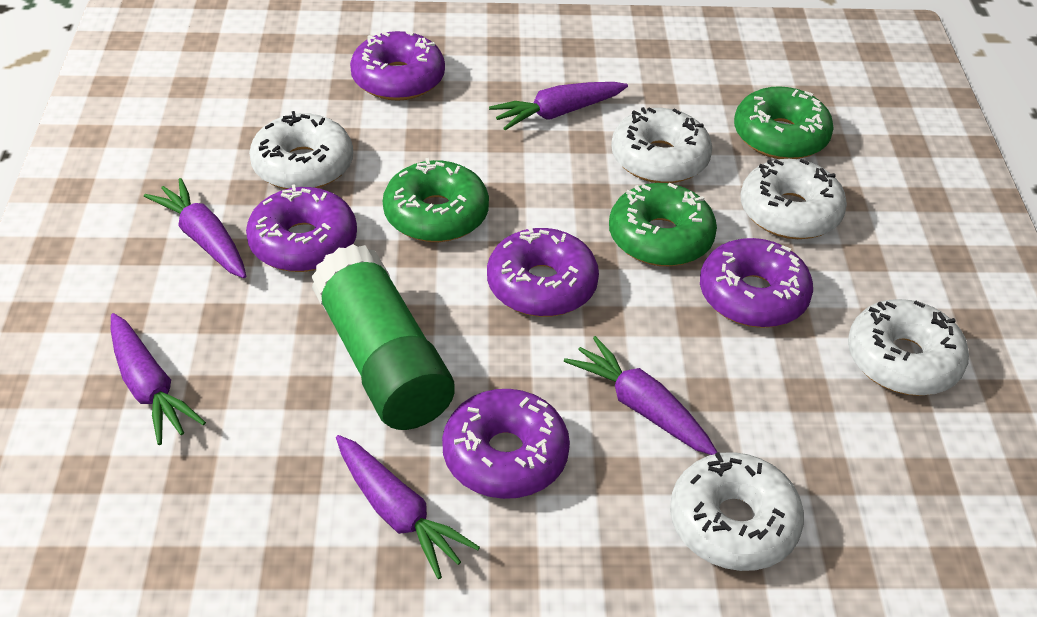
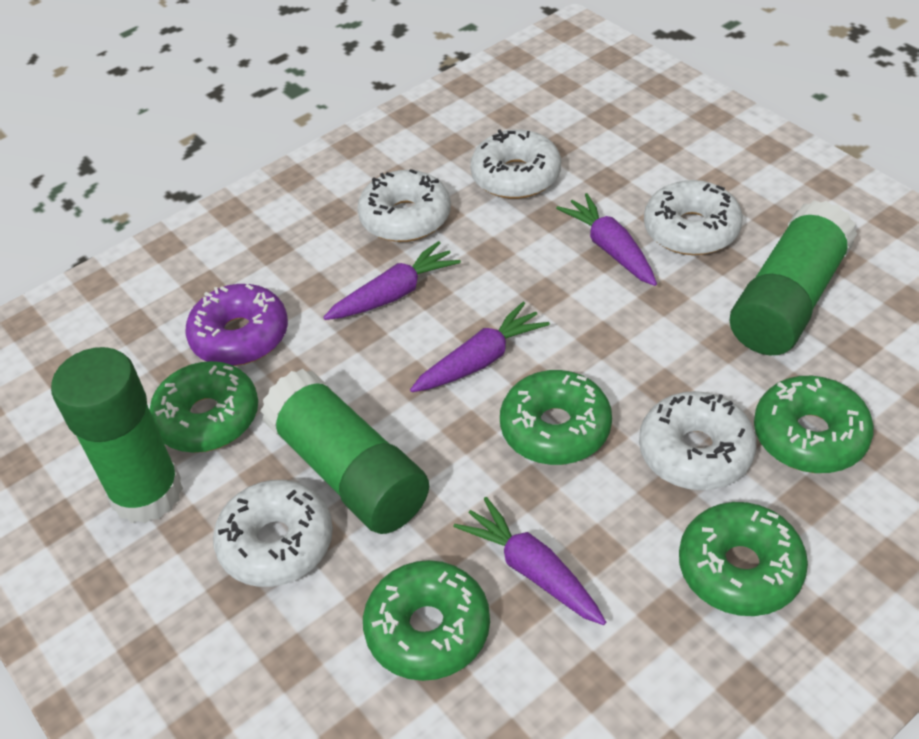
green donut: 3 -> 5
green glue stick: 1 -> 3
purple carrot: 5 -> 4
purple donut: 5 -> 1

